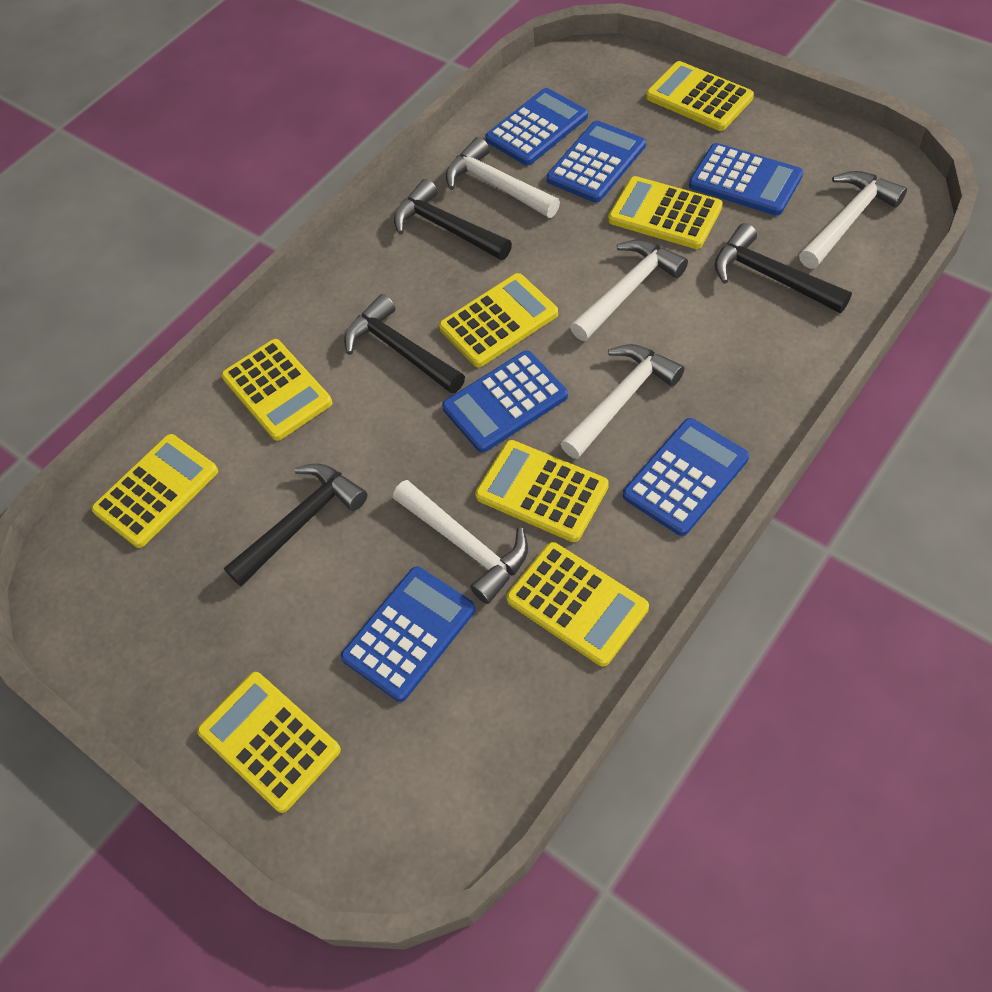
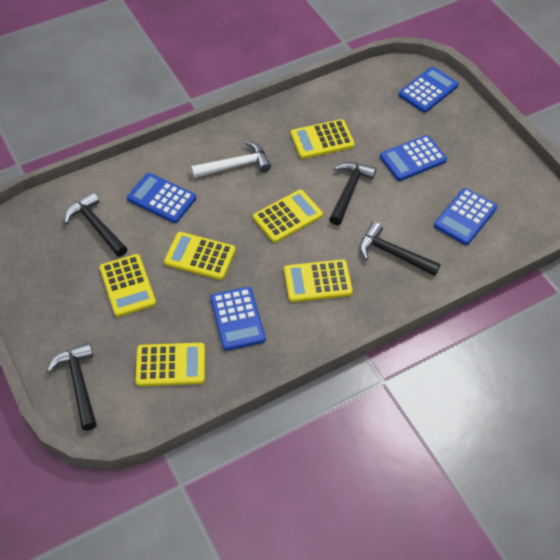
blue calculator: 6 -> 5
white hammer: 5 -> 1
yellow calculator: 8 -> 6

